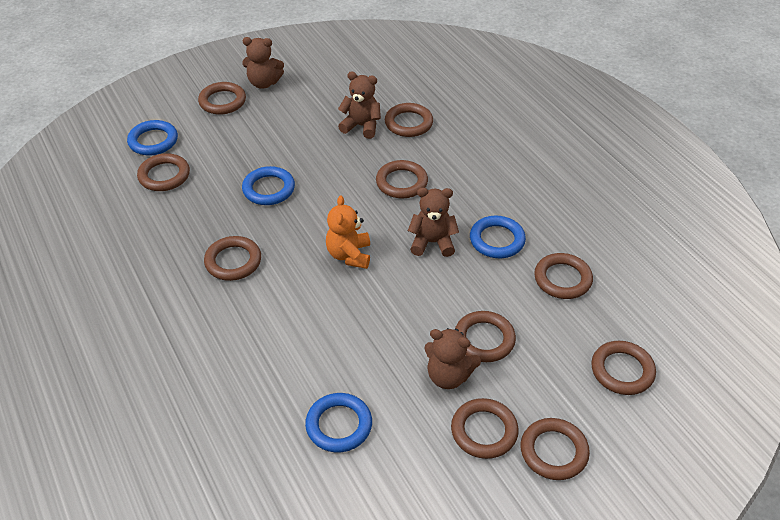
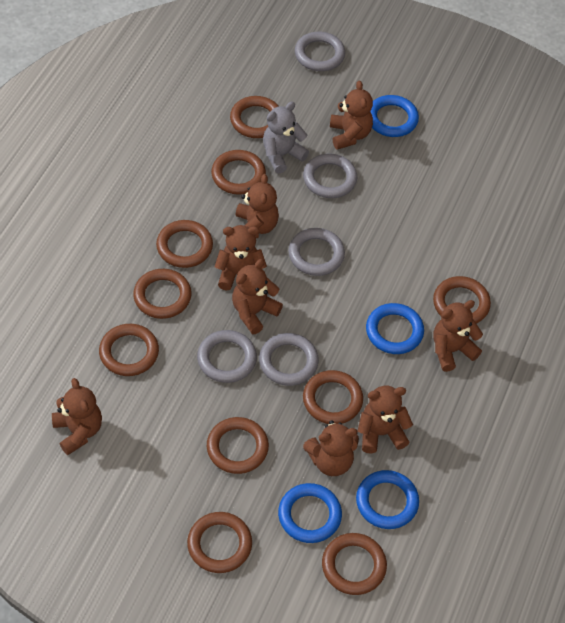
brown teddy bear: 4 -> 8
grey ring: 0 -> 5
grey teddy bear: 0 -> 1
orange teddy bear: 1 -> 0

